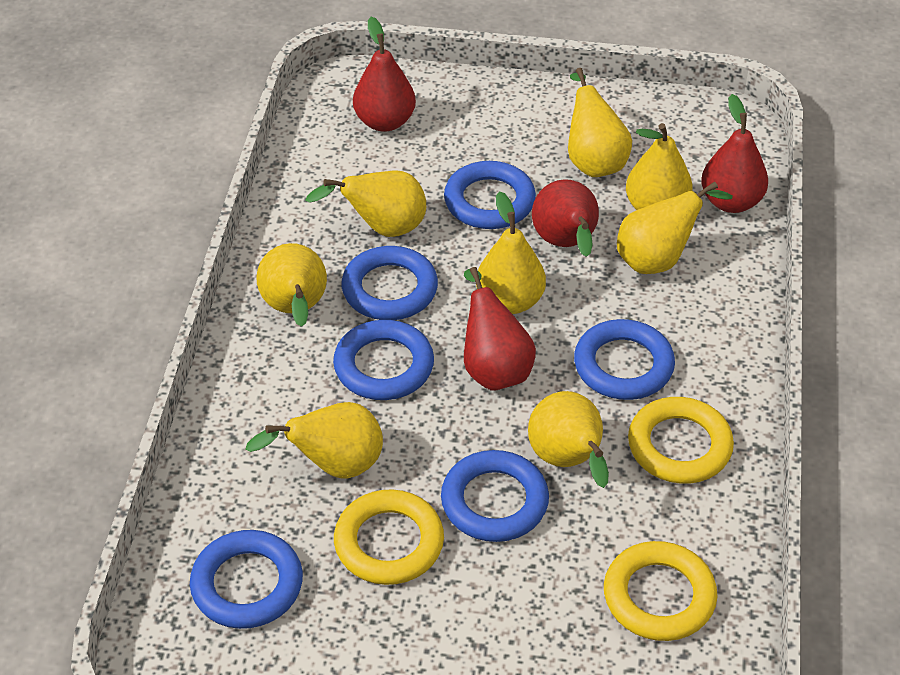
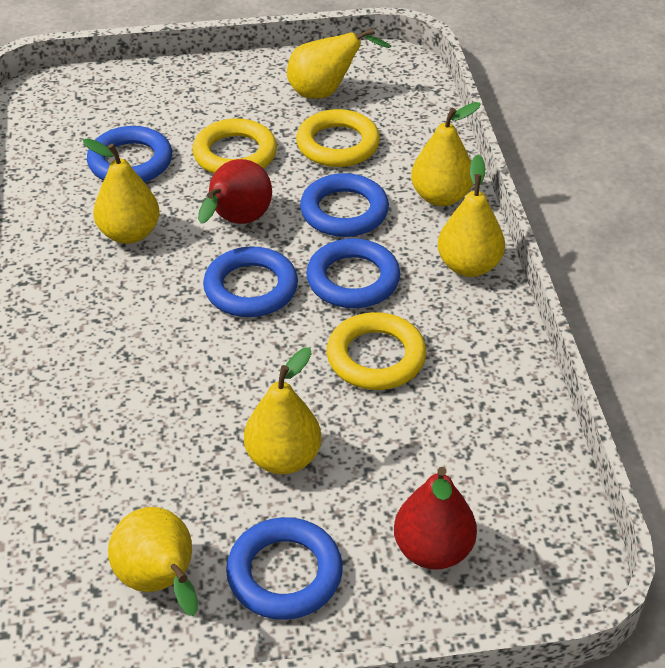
blue ring: 6 -> 5
red pear: 4 -> 2
yellow pear: 8 -> 6

